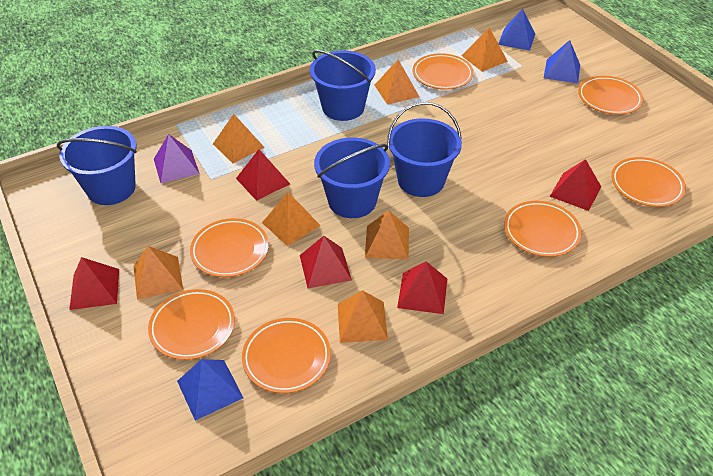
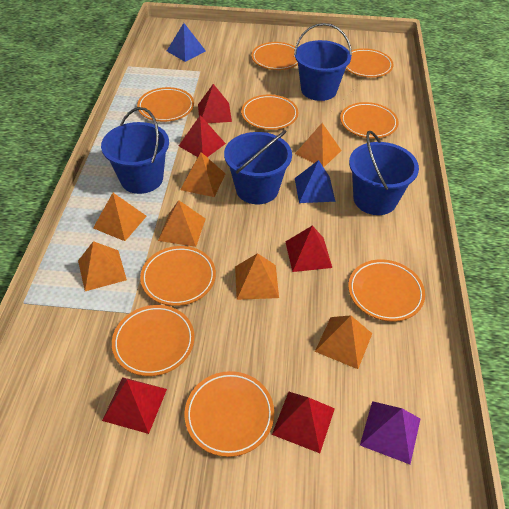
blue pyramid: 3 -> 2
orange plate: 7 -> 9

